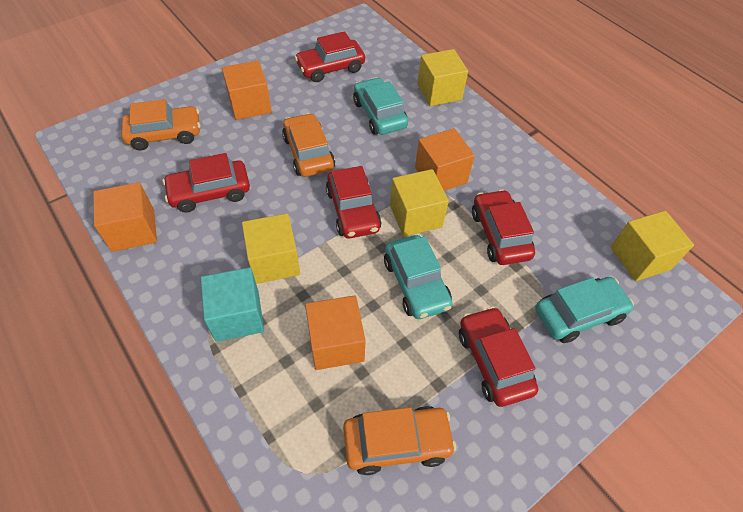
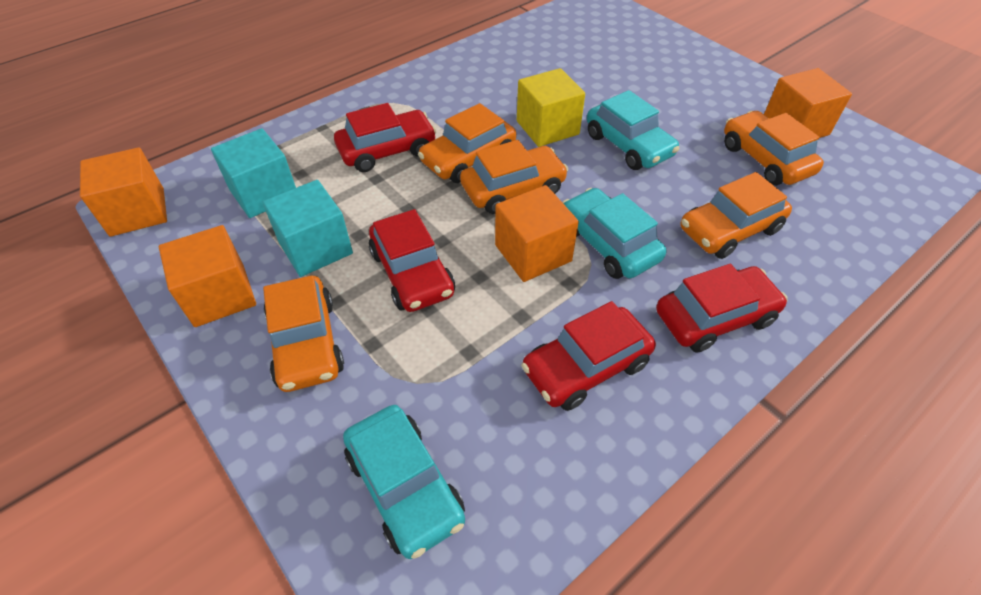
orange car: 3 -> 5
red car: 5 -> 4
turquoise cube: 1 -> 2
yellow cube: 4 -> 1

